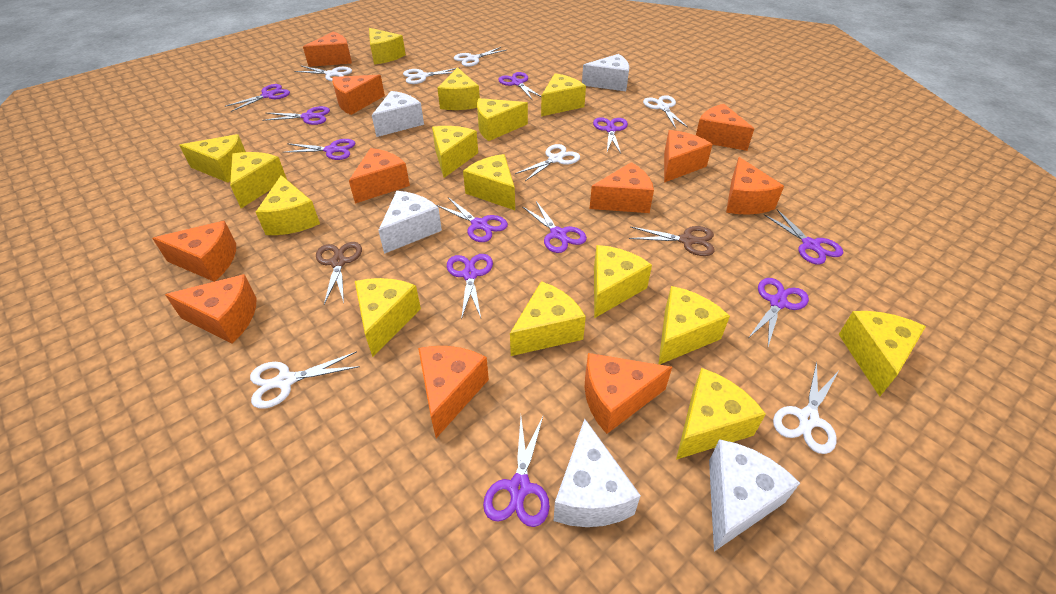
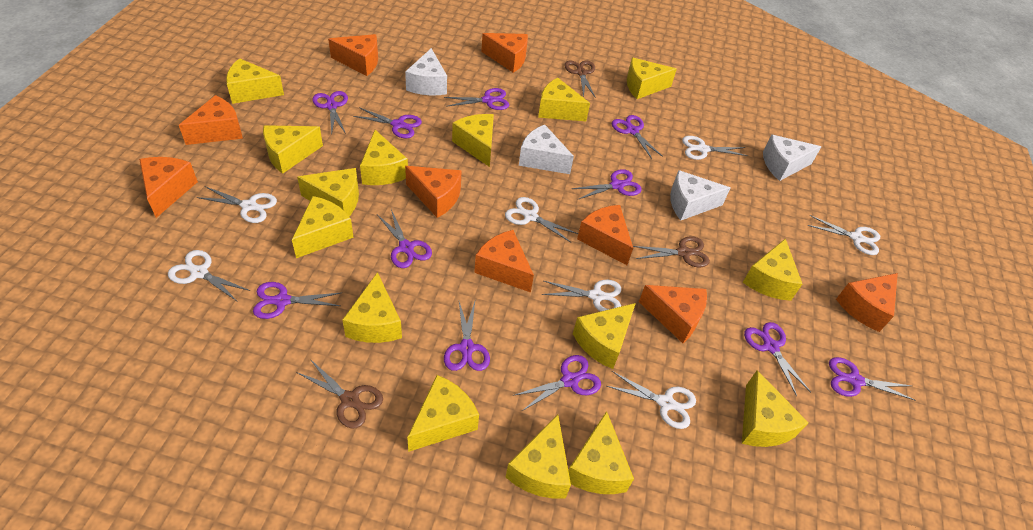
brown scissors: 2 -> 3
orange cheese: 11 -> 9
white cheese: 5 -> 4

